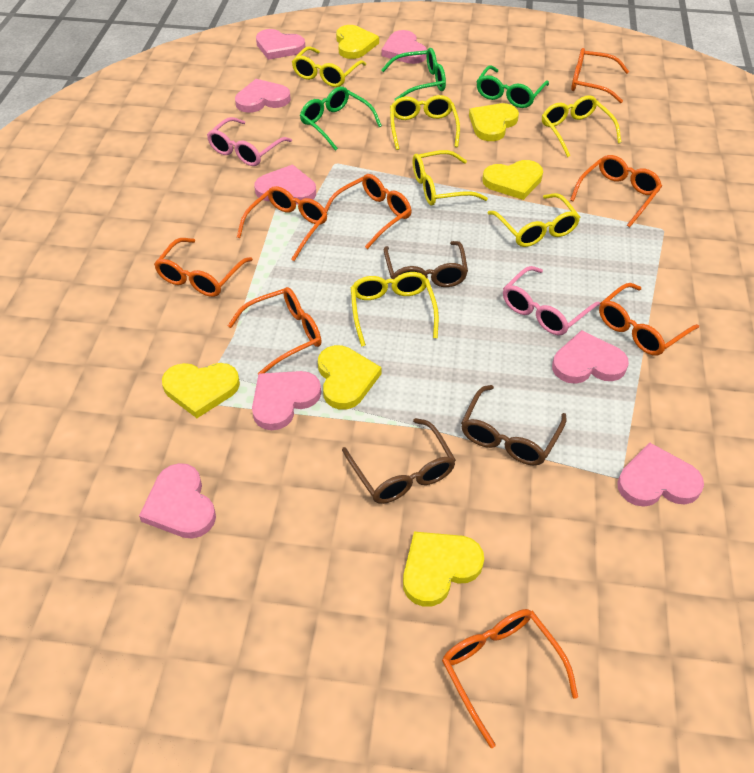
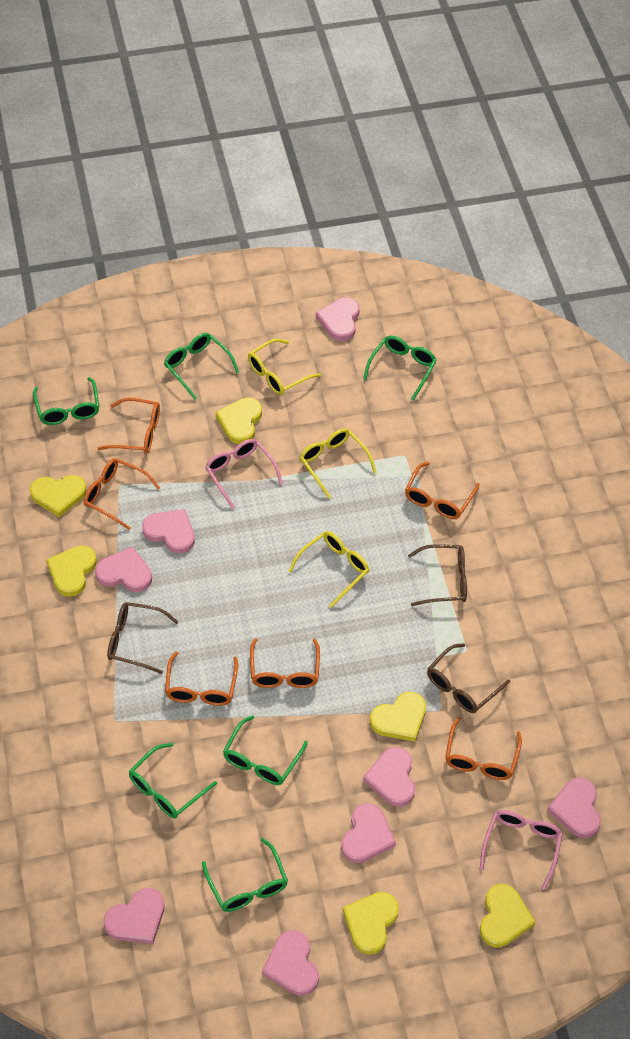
green glasses: 3 -> 6
orange glasses: 8 -> 6
yellow glasses: 6 -> 3

